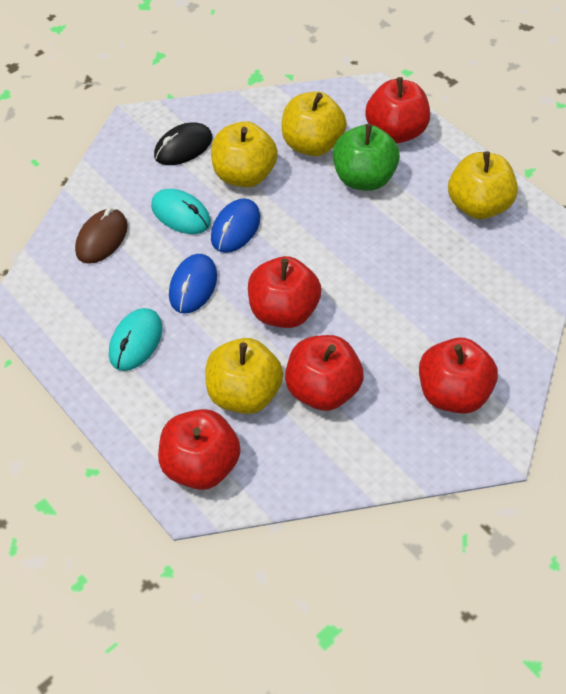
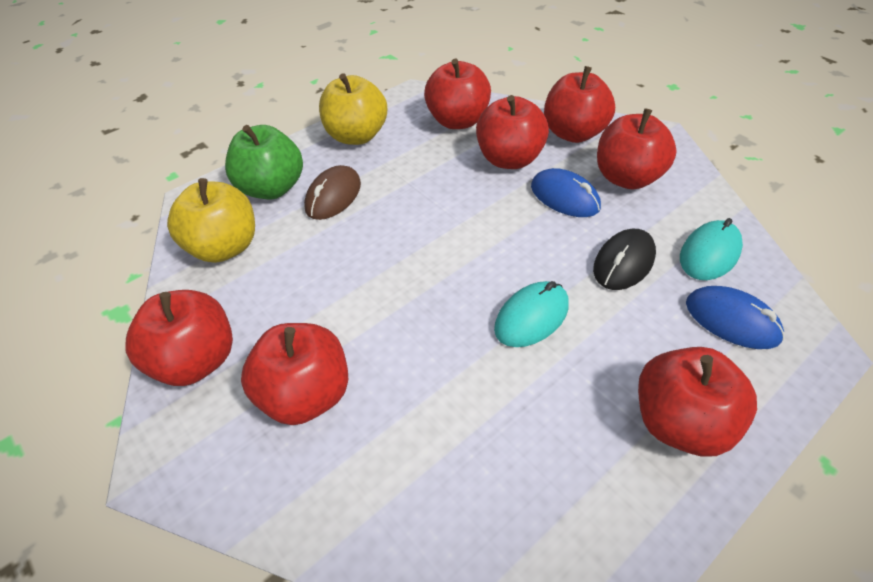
red apple: 5 -> 7
yellow apple: 4 -> 2

